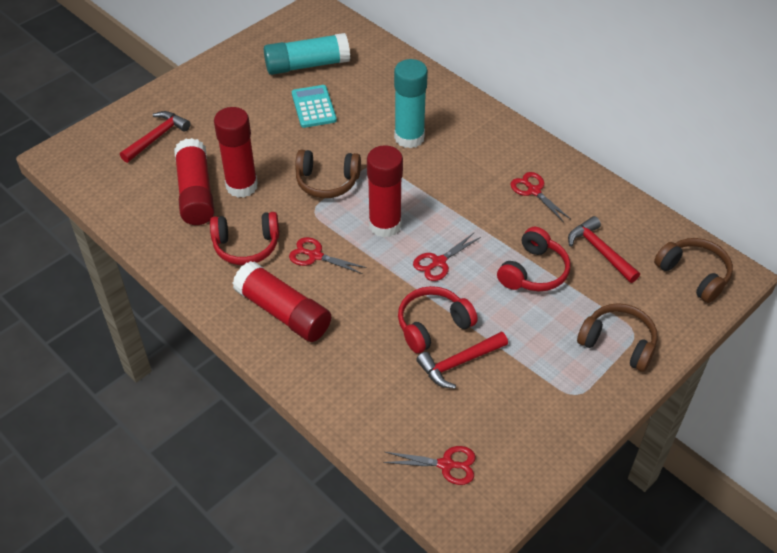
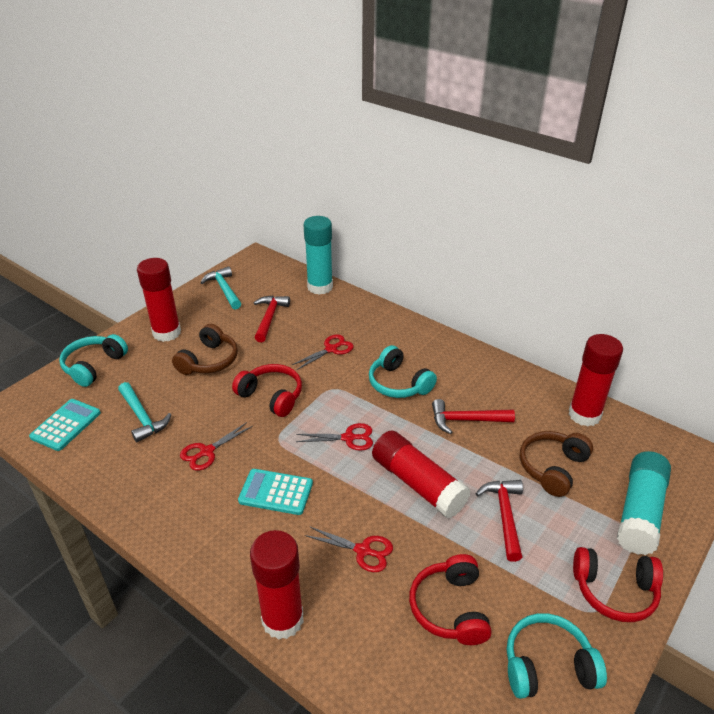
brown headphones: 3 -> 2
turquoise calculator: 1 -> 2
turquoise hammer: 0 -> 2
turquoise headphones: 0 -> 3

